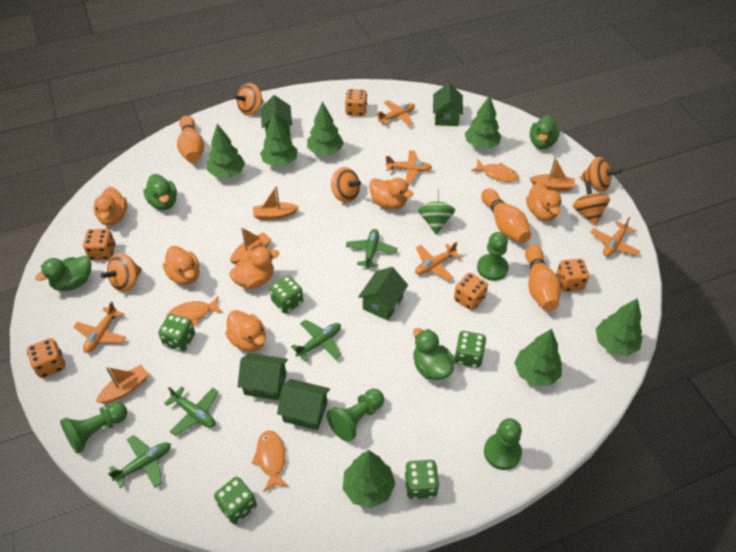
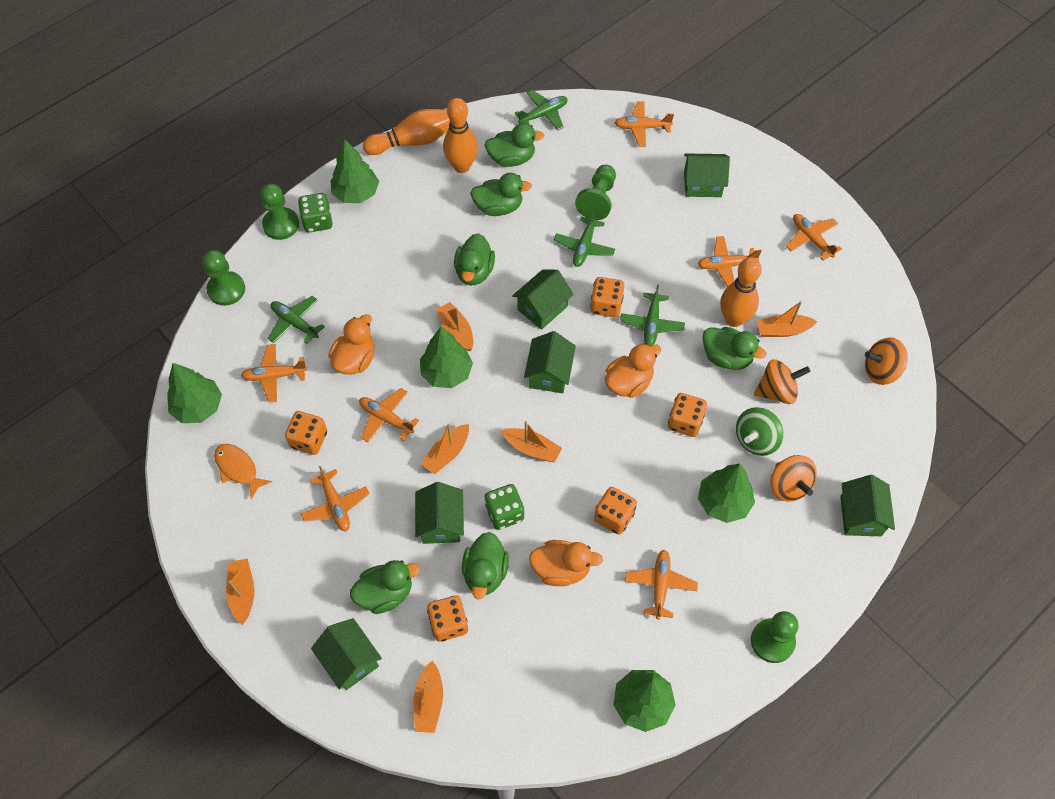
green dice: 5 -> 2
green duck: 4 -> 6
green house: 5 -> 6
green tree: 7 -> 5
orange boat: 4 -> 6
orange duck: 6 -> 3
orange fish: 3 -> 1
orange plane: 5 -> 7
orange spinning top: 5 -> 3

